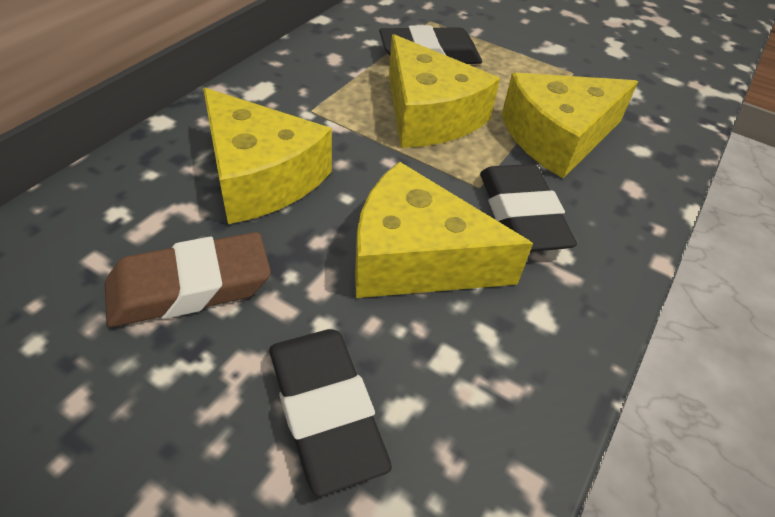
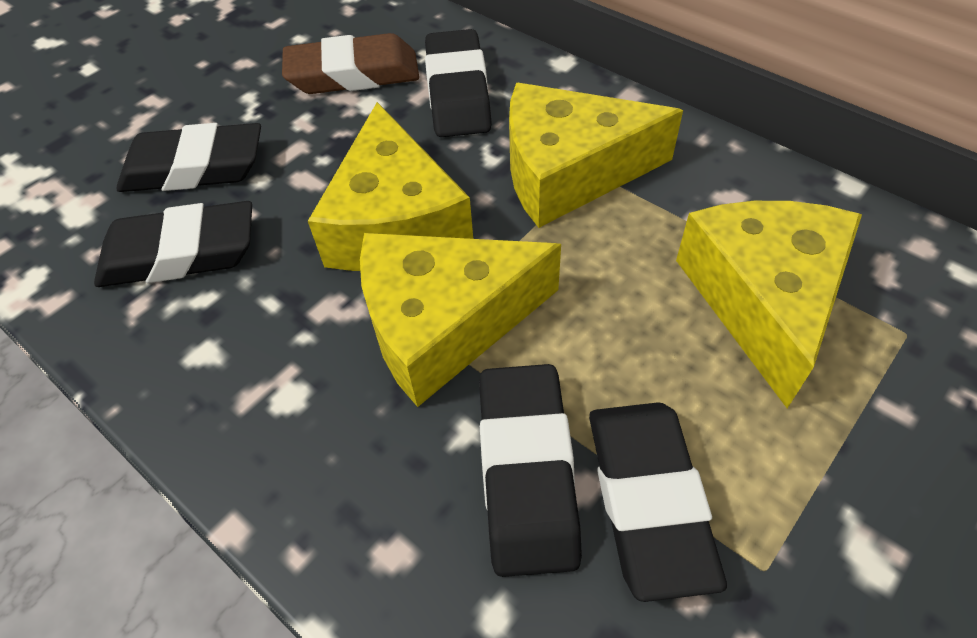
black eraser: 3 -> 5

